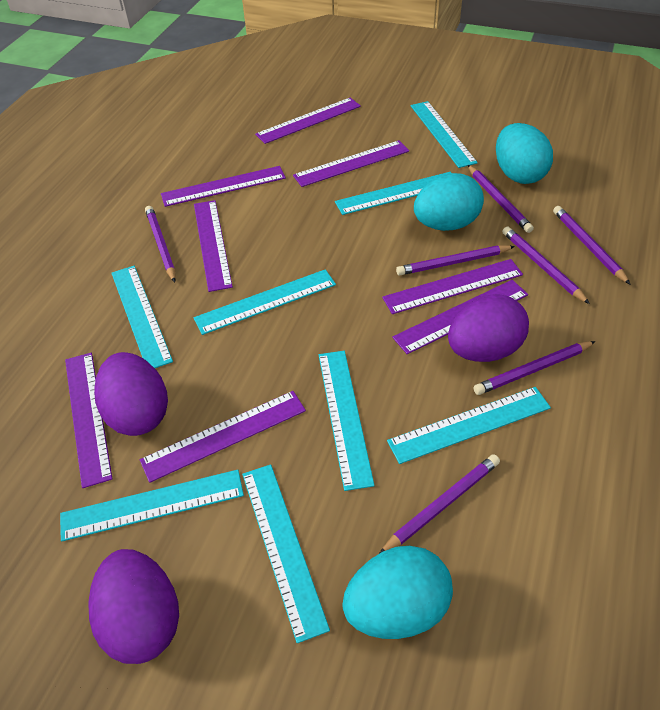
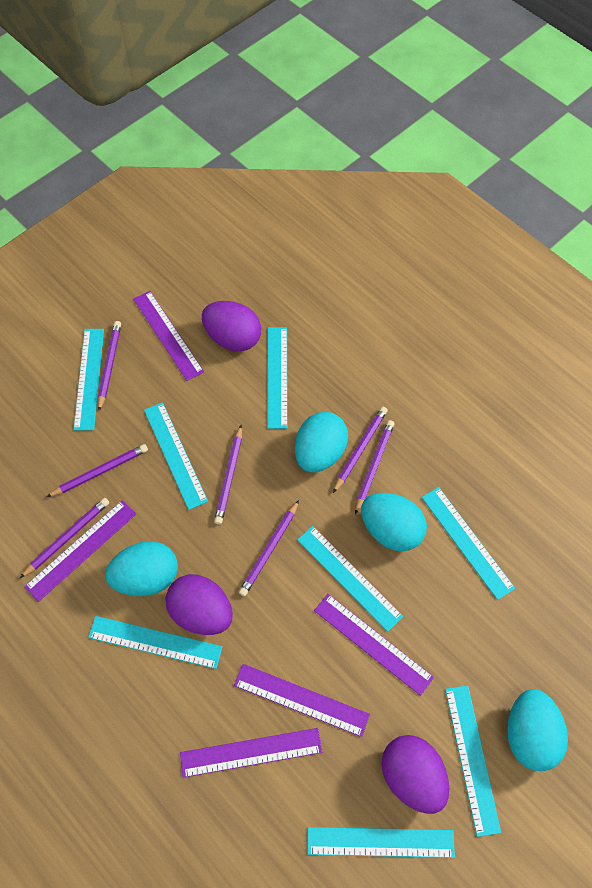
purple ruler: 8 -> 5
turquoise egg: 3 -> 4

